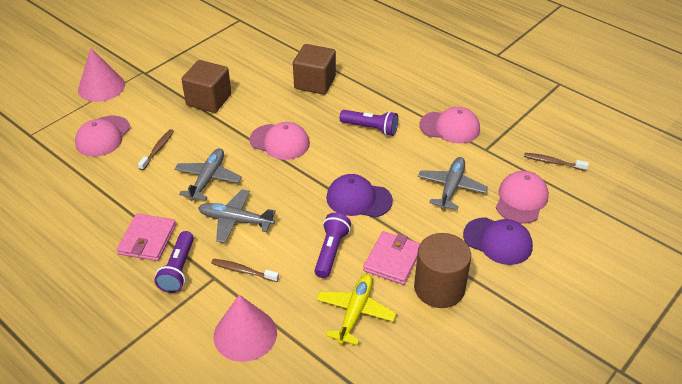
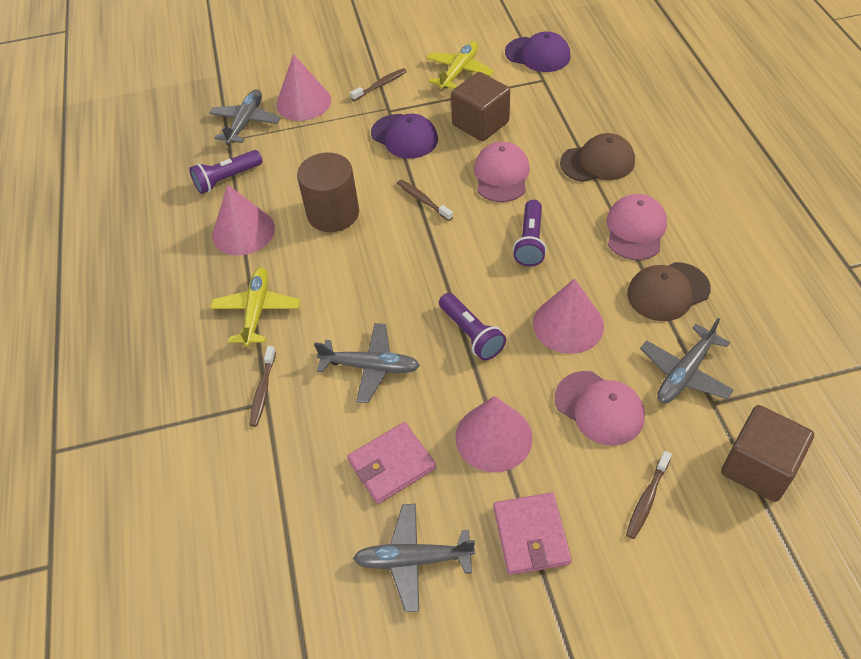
brown cap: 0 -> 2
brown toothbrush: 3 -> 4
grey plane: 3 -> 4
pink cap: 4 -> 3
pink cone: 2 -> 4
yellow plane: 1 -> 2

